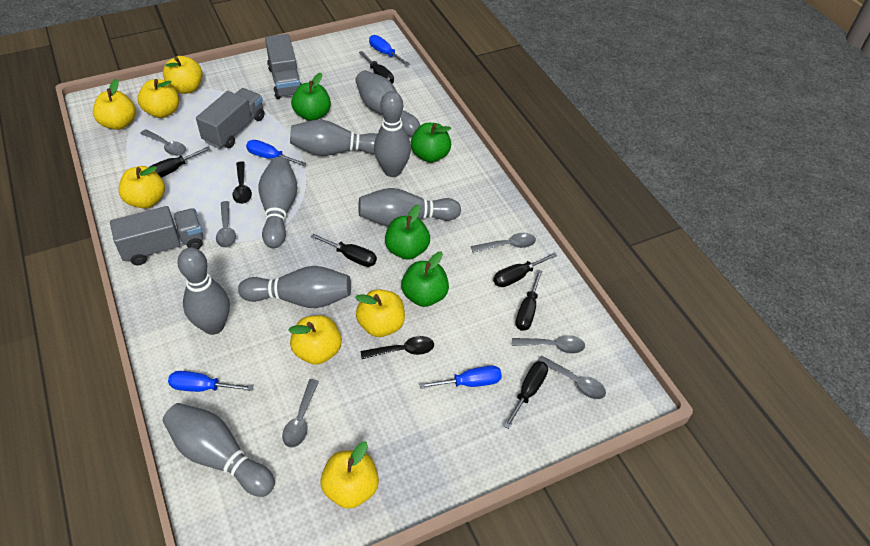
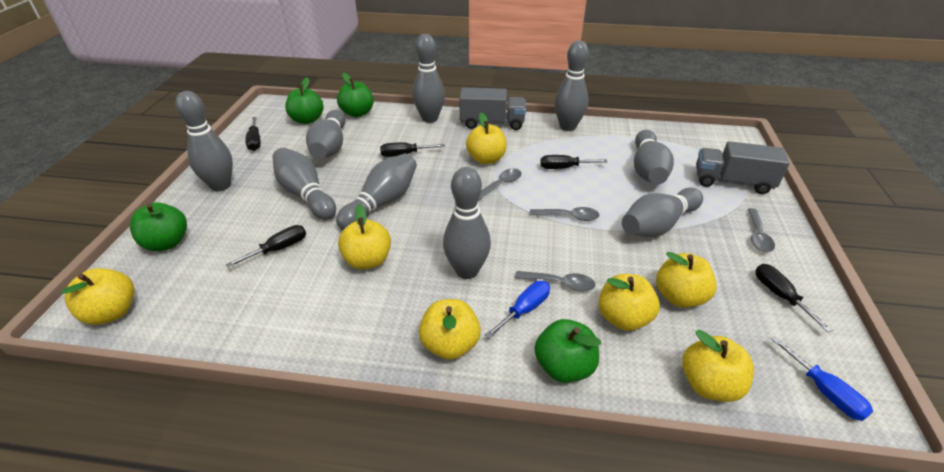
black screwdriver: 6 -> 5
black spoon: 2 -> 0
blue screwdriver: 4 -> 2
grey bowling pin: 8 -> 9
grey spoon: 6 -> 4
grey truck: 3 -> 2

